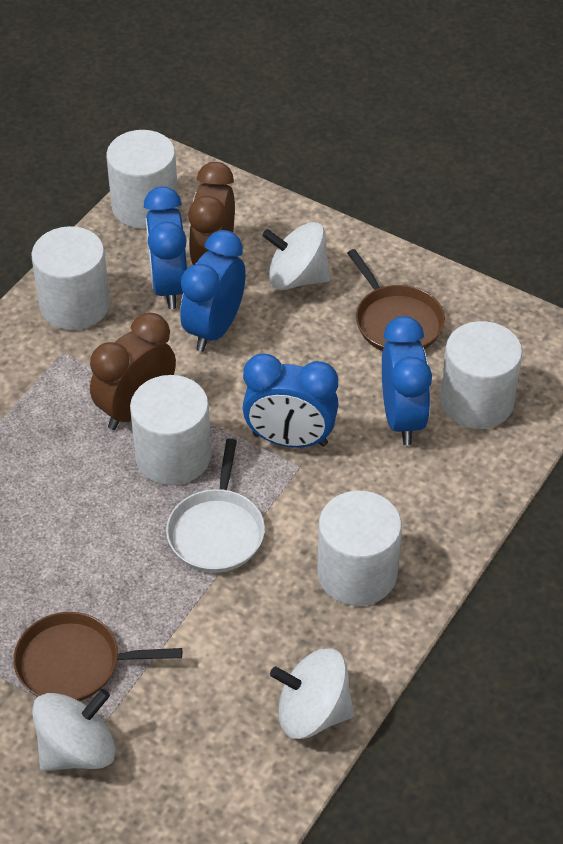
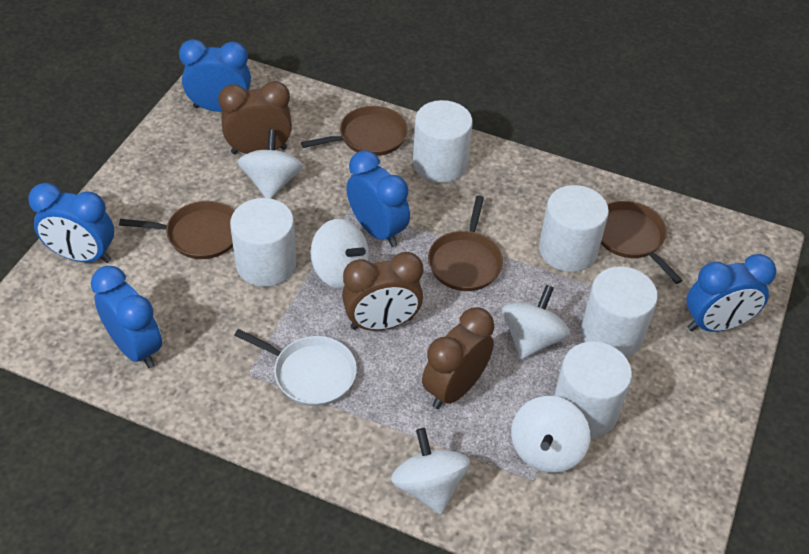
blue clock: 4 -> 5
brown clock: 2 -> 3
brown pan: 2 -> 4
white spinning top: 3 -> 5

